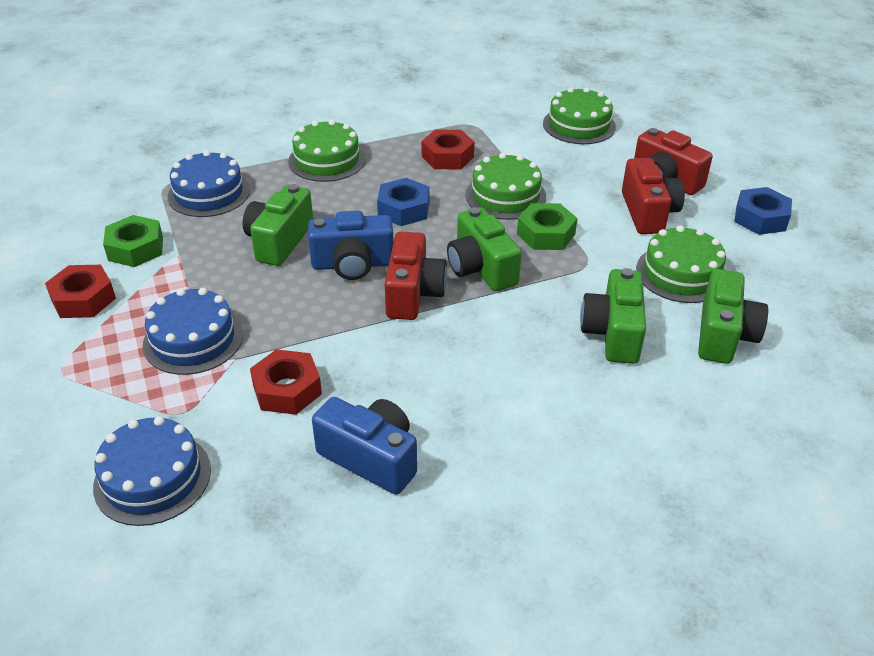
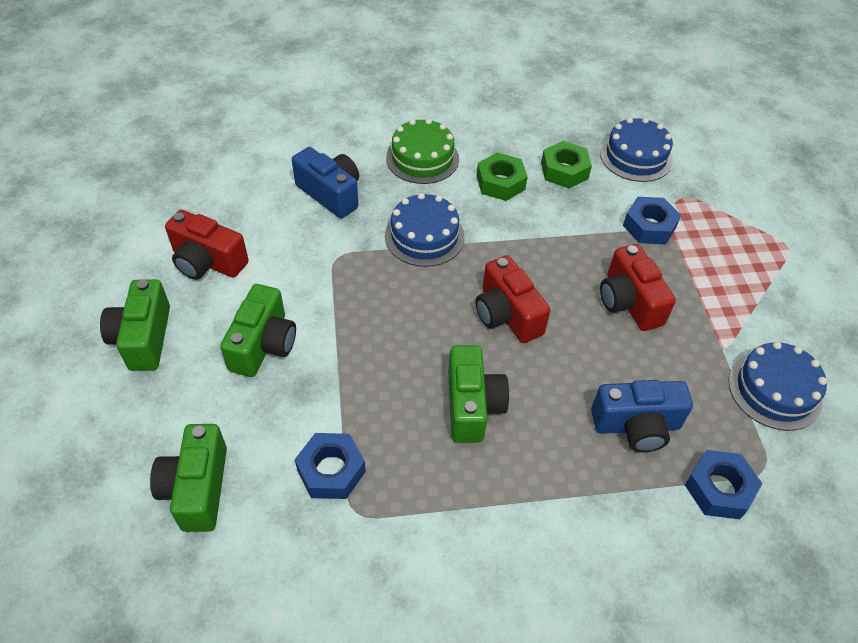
blue nut: 2 -> 3
green cake: 4 -> 1
red nut: 3 -> 0

